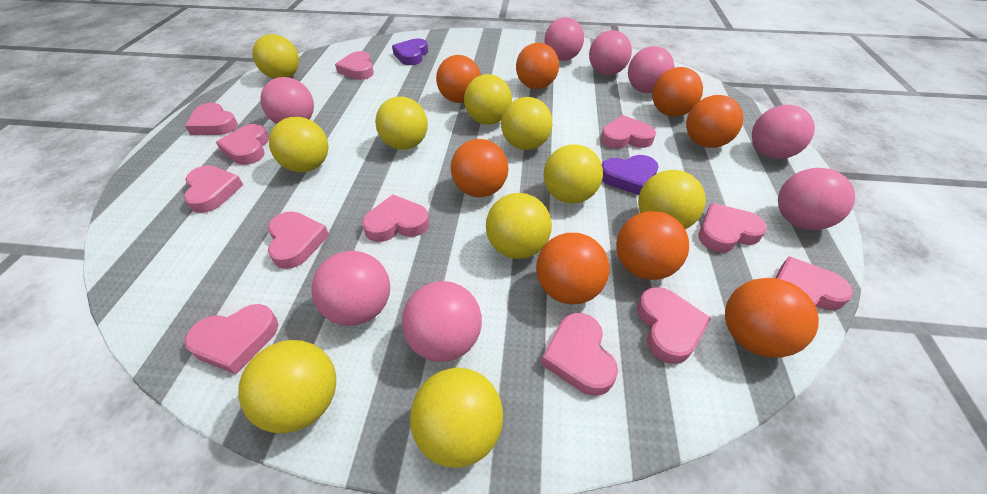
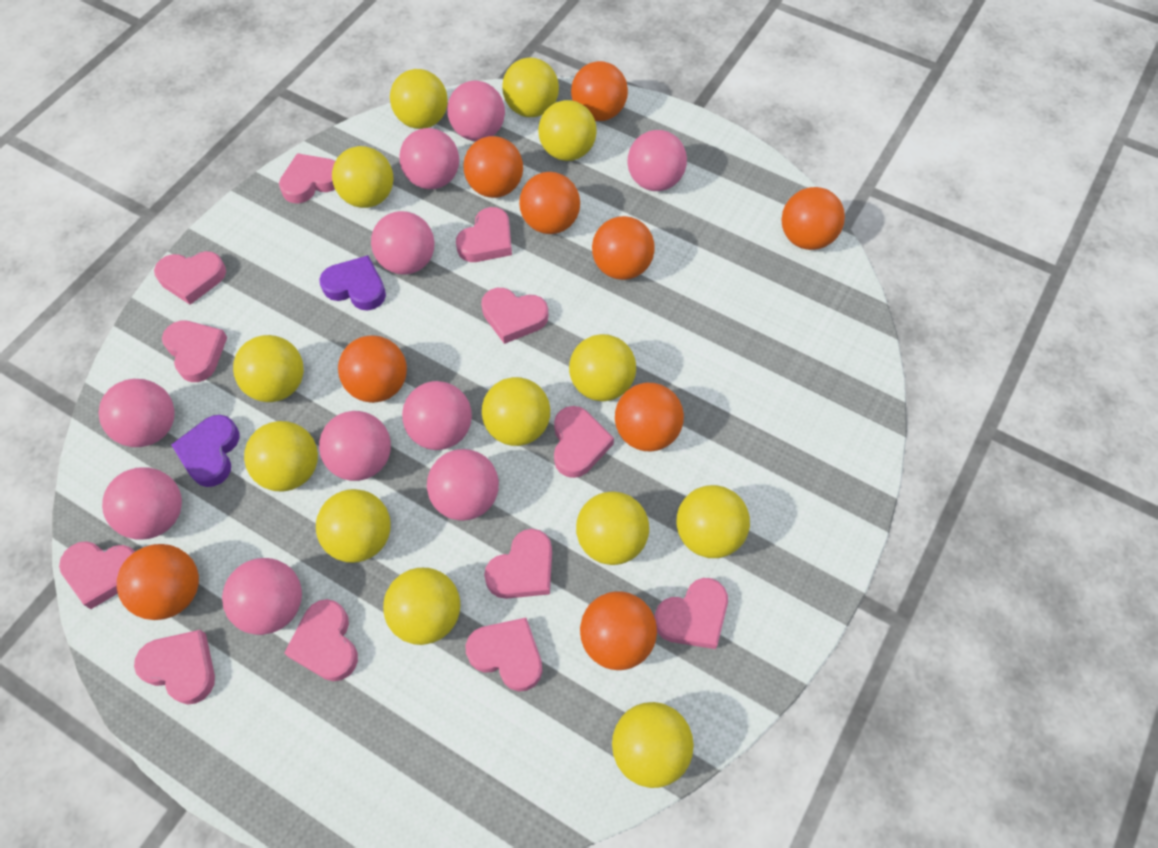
orange ball: 8 -> 9
pink ball: 8 -> 10
yellow ball: 10 -> 13

